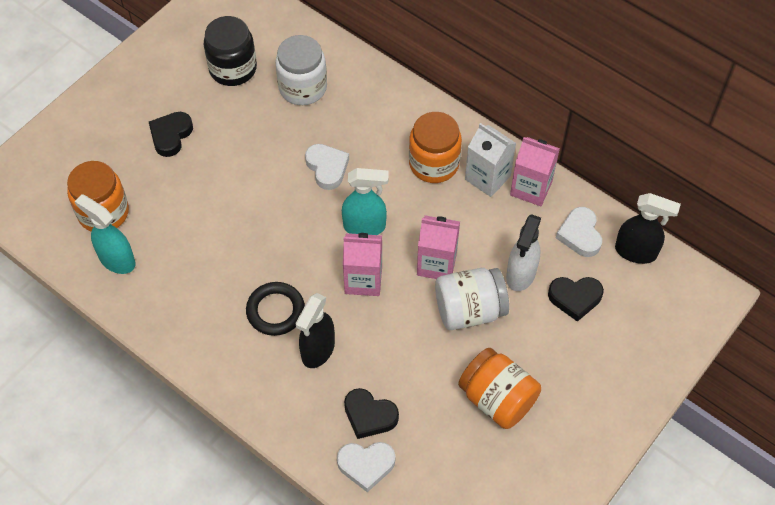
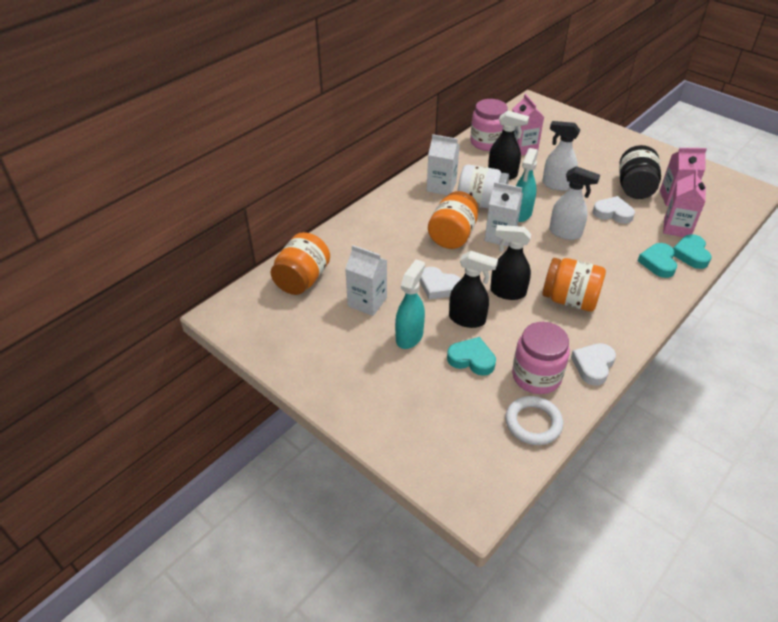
black heart: 3 -> 0
black ring: 1 -> 0
black spray bottle: 2 -> 3
pink jar: 0 -> 2
turquoise heart: 0 -> 3
white carton: 1 -> 3
white jar: 2 -> 1
white ring: 0 -> 1
white spray bottle: 1 -> 2

